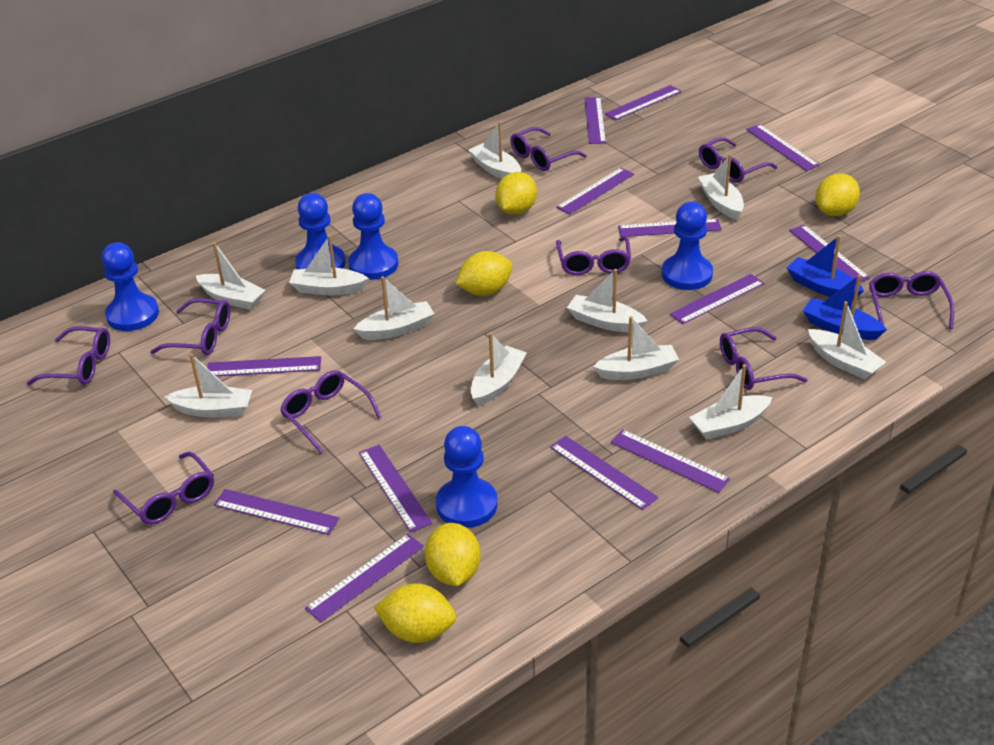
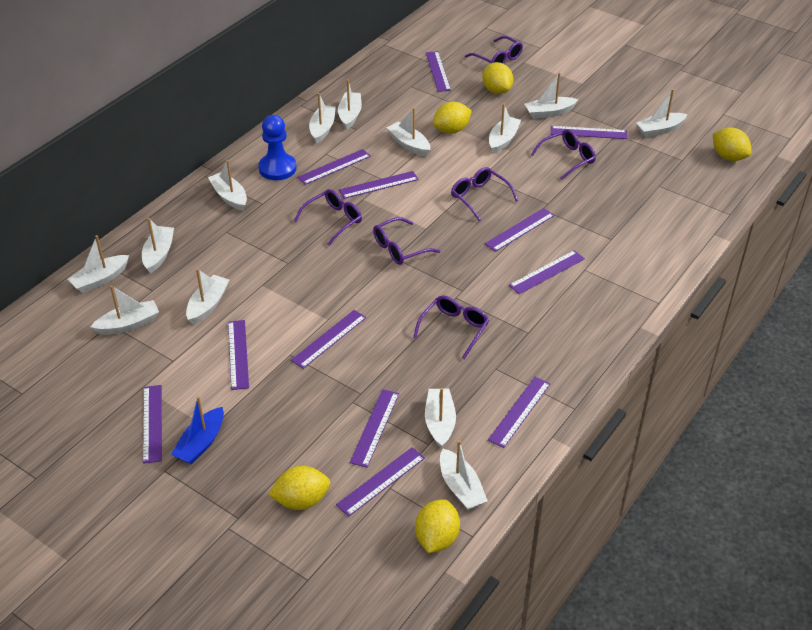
blue boat: 2 -> 1
blue pawn: 5 -> 1
purple glasses: 9 -> 6
purple ruler: 13 -> 12
white boat: 11 -> 13

